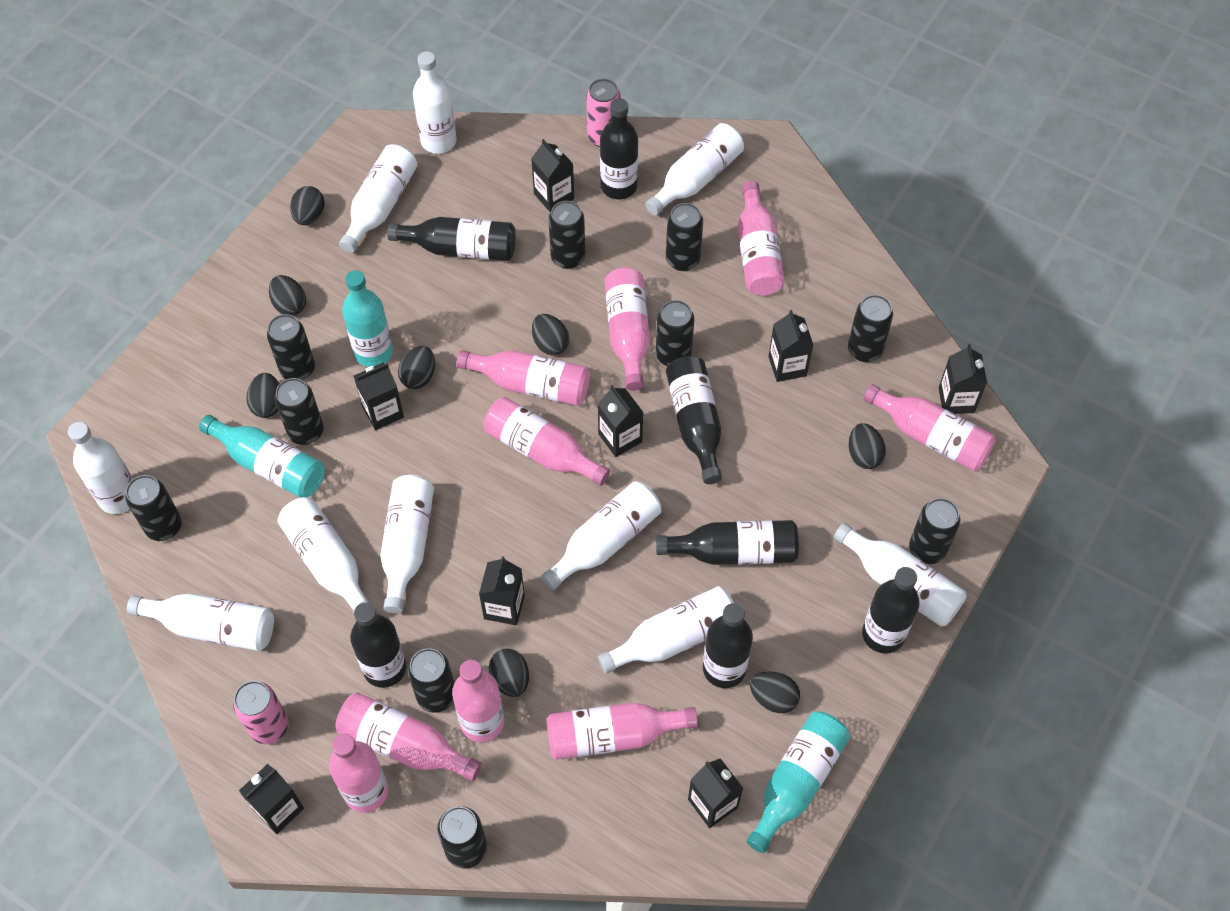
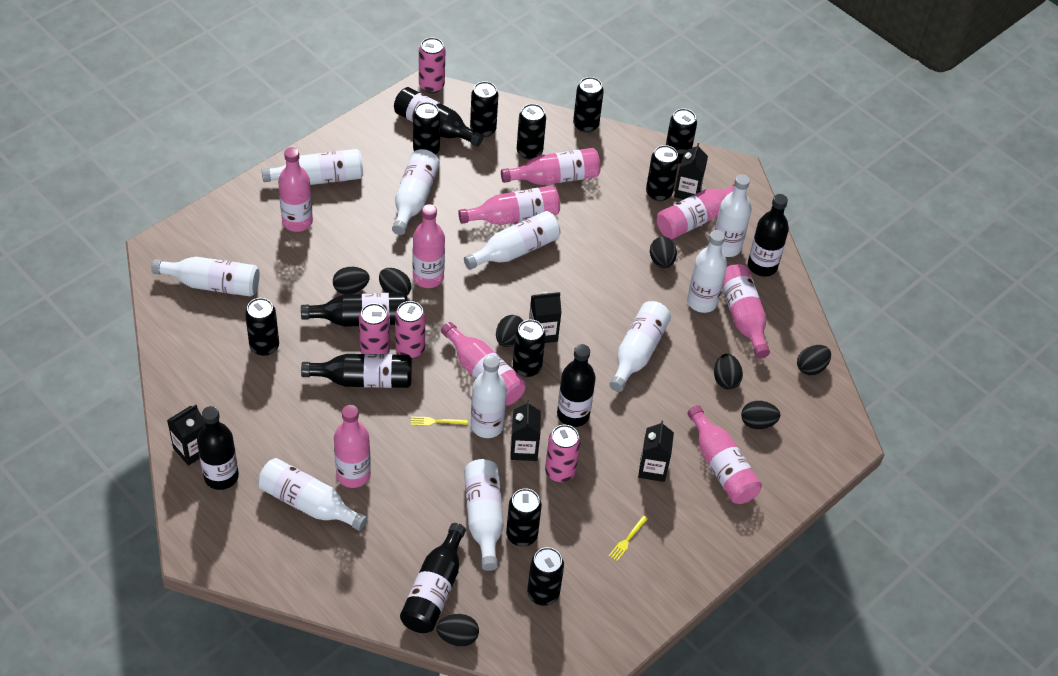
black carton: 8 -> 5
pink can: 2 -> 4
turquoise bottle: 3 -> 0
yellow fork: 0 -> 2

